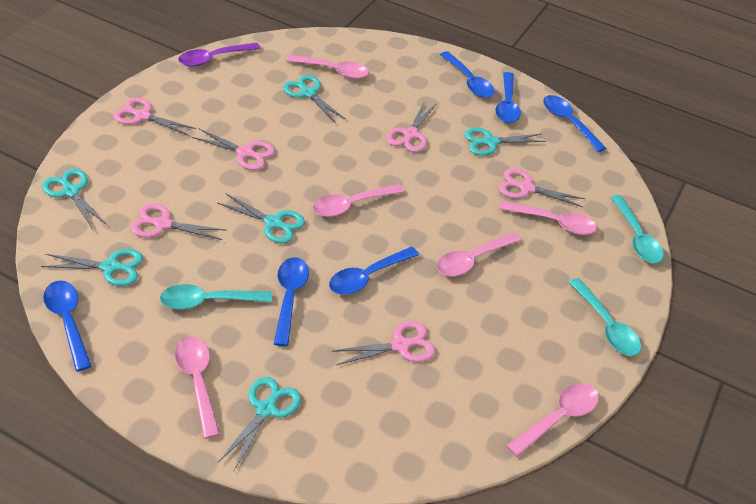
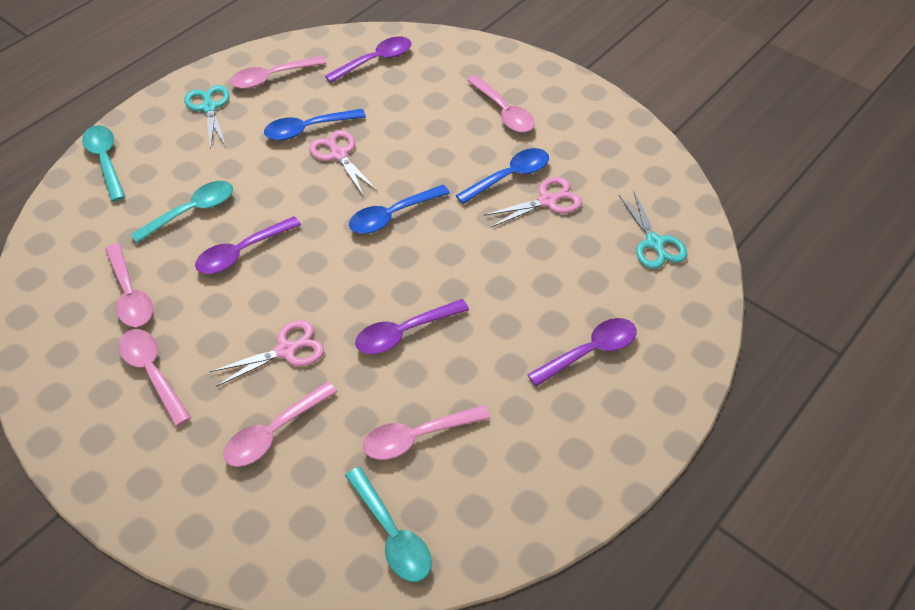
blue spoon: 6 -> 3
pink scissors: 6 -> 3
purple spoon: 1 -> 4
turquoise scissors: 6 -> 2

